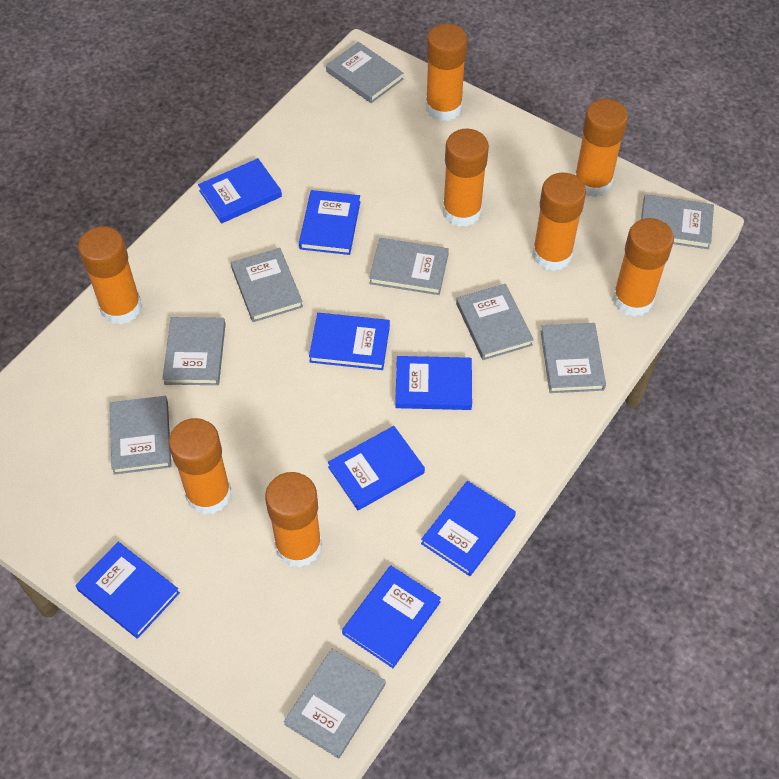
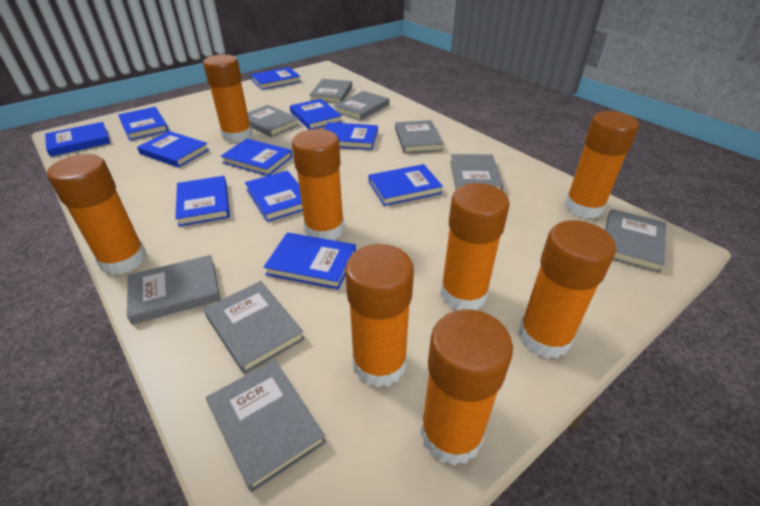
blue book: 8 -> 11

